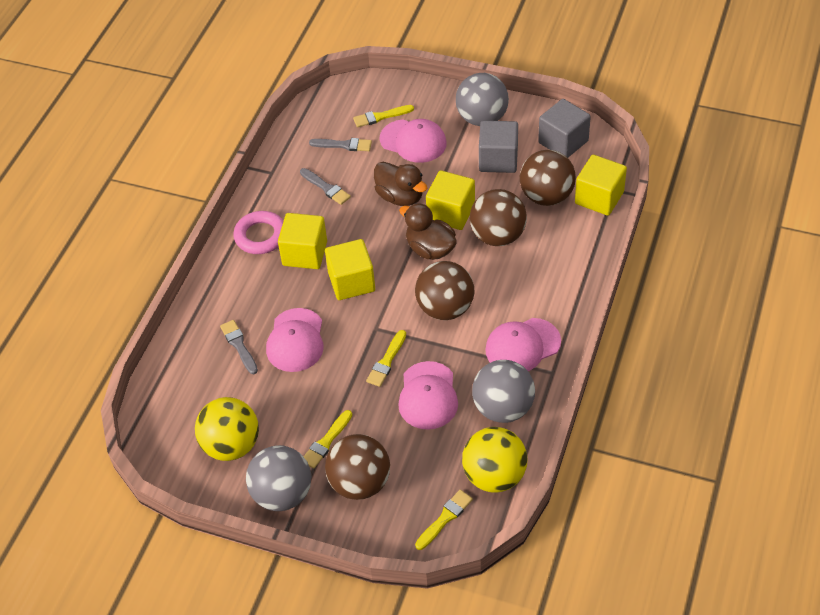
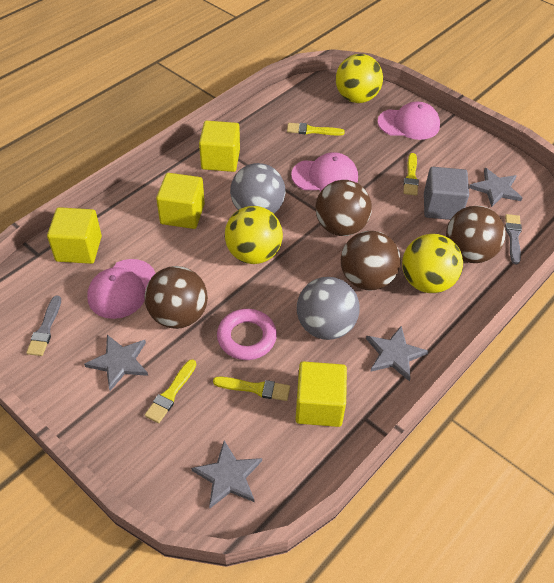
brown duck: 2 -> 0
grey ball: 3 -> 2
grey brush: 3 -> 2
grey cube: 2 -> 1
grey star: 0 -> 4
pink cap: 4 -> 3
yellow ball: 2 -> 3

